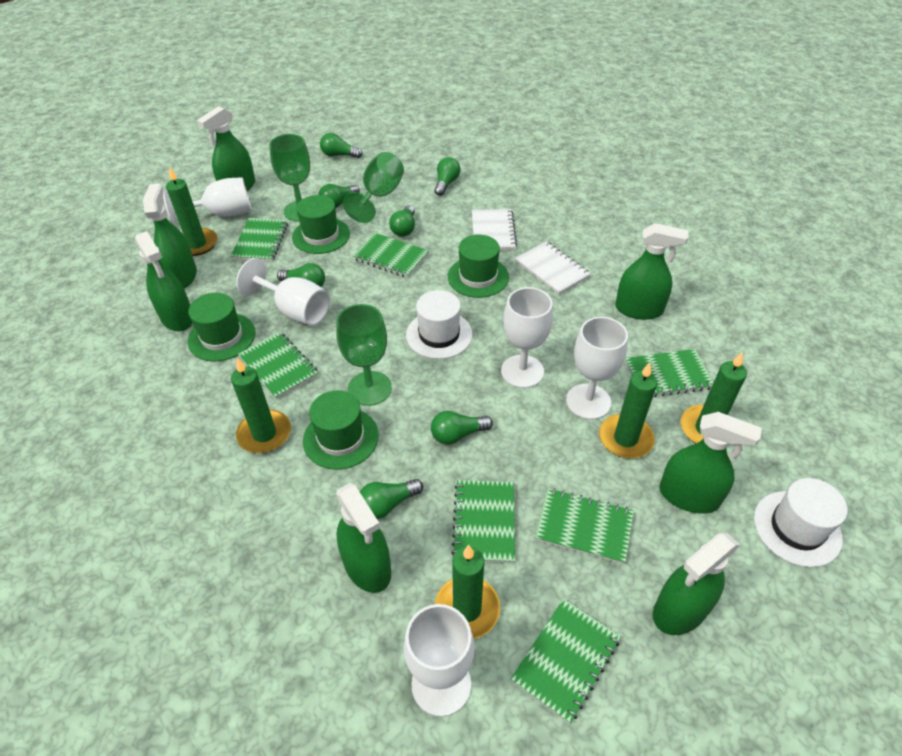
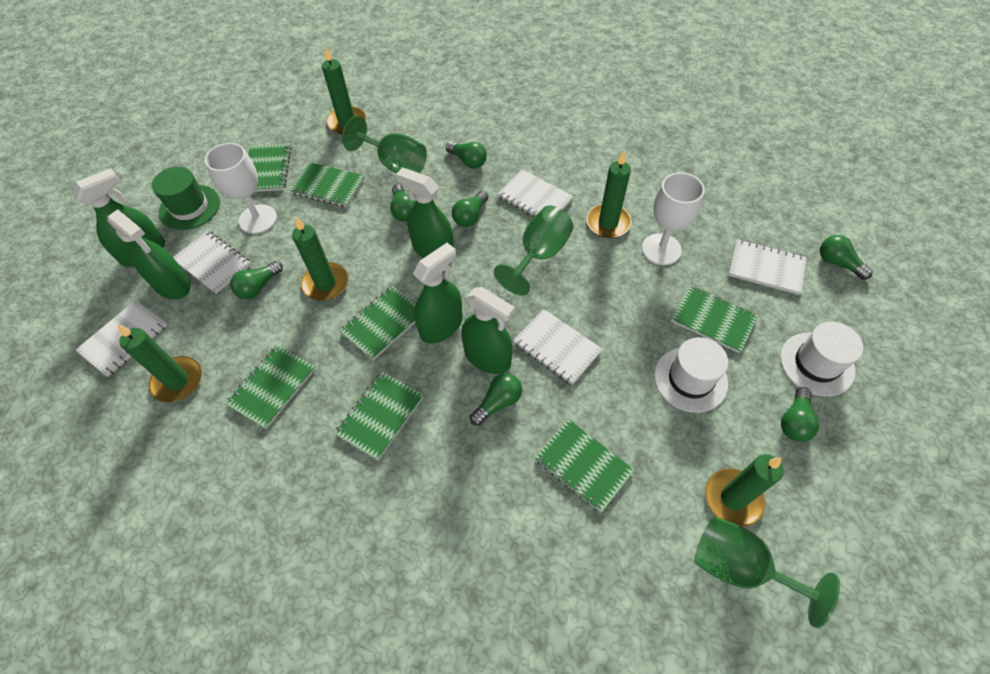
green hat: 4 -> 1
green spray bottle: 7 -> 5
white goblet: 5 -> 2
white notebook: 2 -> 5

